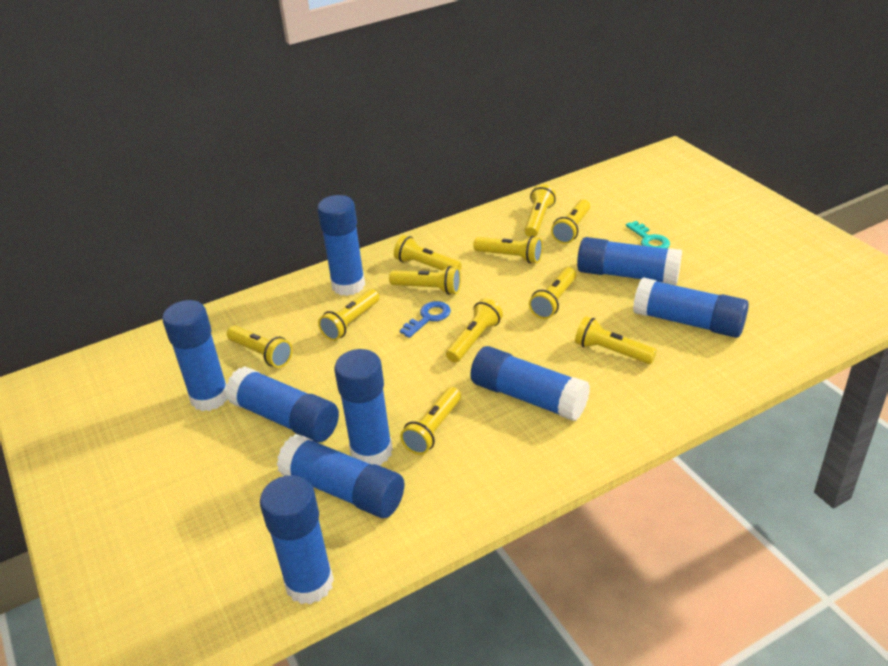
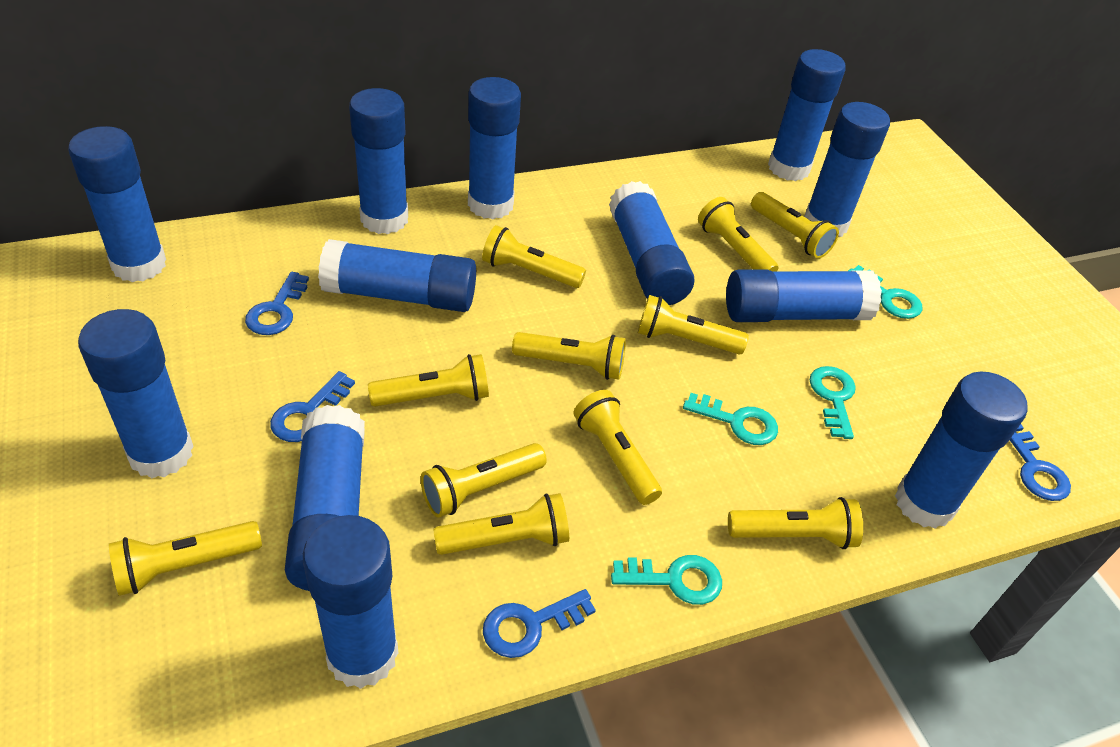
blue glue stick: 9 -> 12
blue key: 1 -> 4
turquoise key: 1 -> 4

